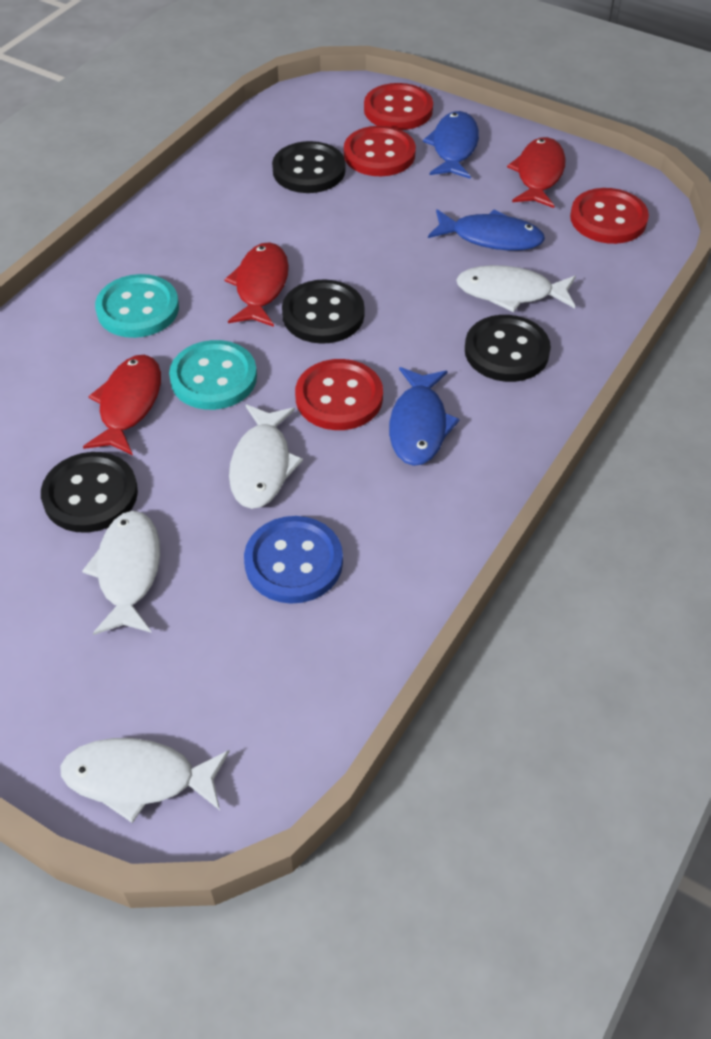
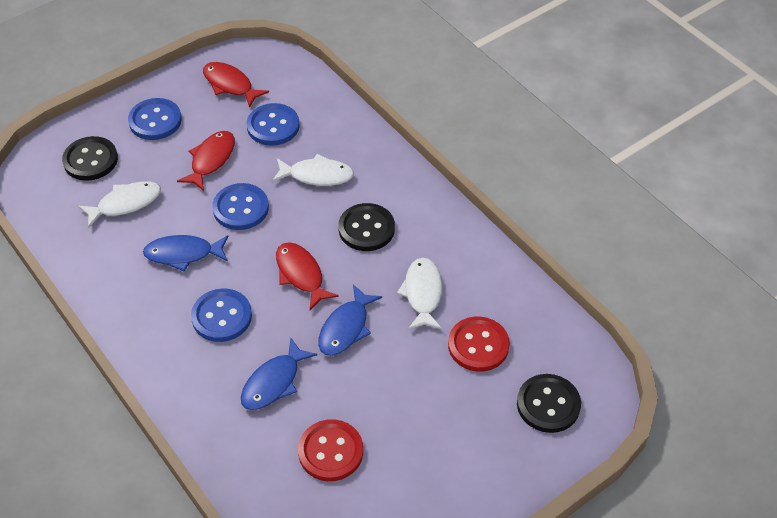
black button: 4 -> 3
blue button: 1 -> 4
red button: 4 -> 2
turquoise button: 2 -> 0
white fish: 4 -> 3

